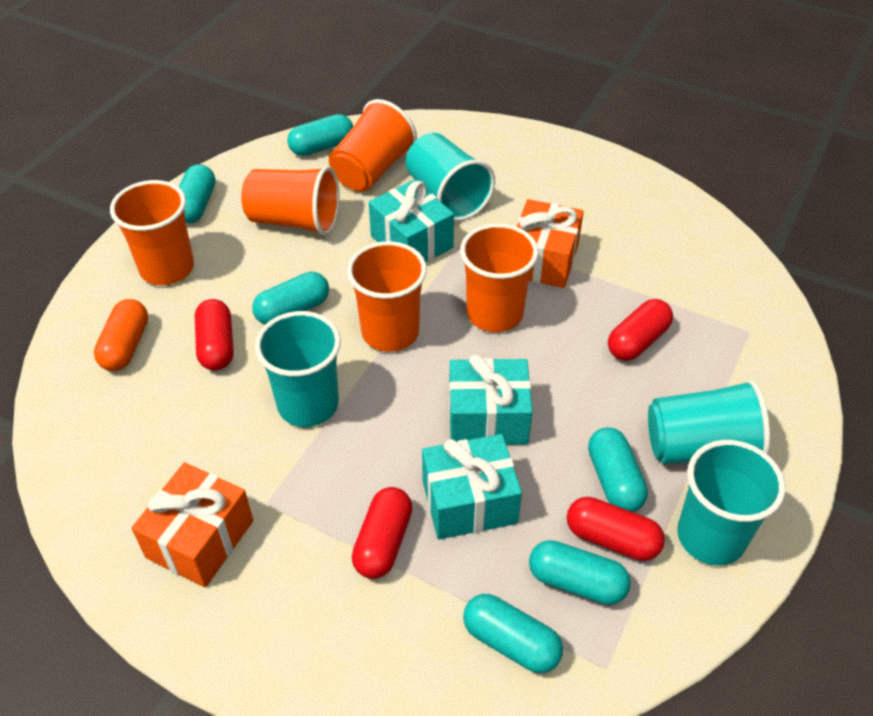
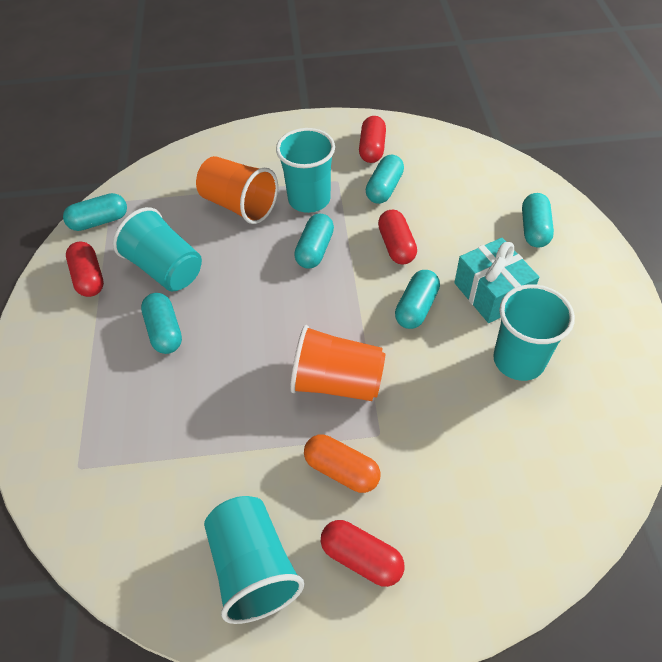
orange cup: 5 -> 2
orange gift: 2 -> 0
turquoise gift: 3 -> 1

